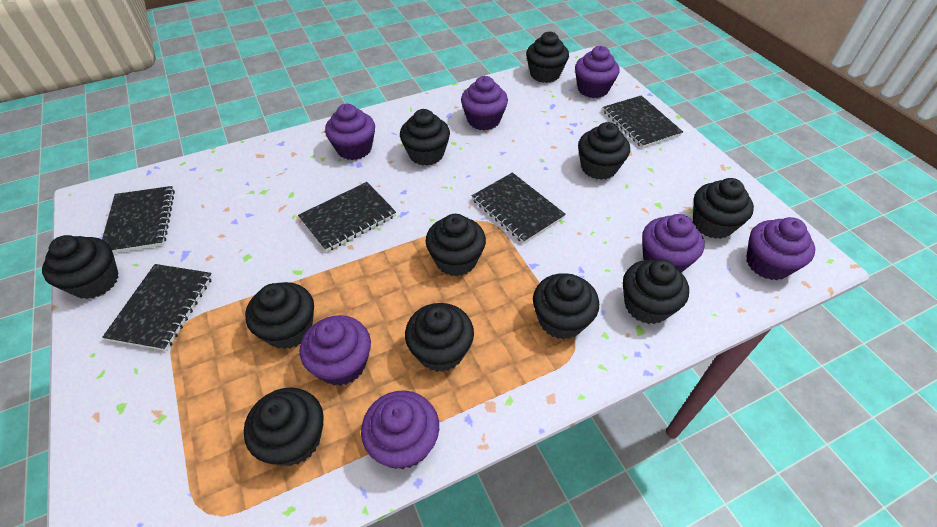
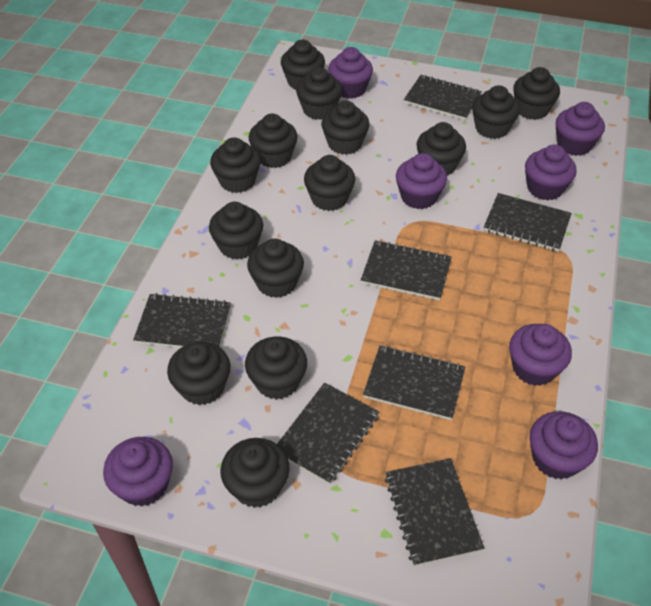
black cupcake: 11 -> 14
black notebook: 5 -> 7

